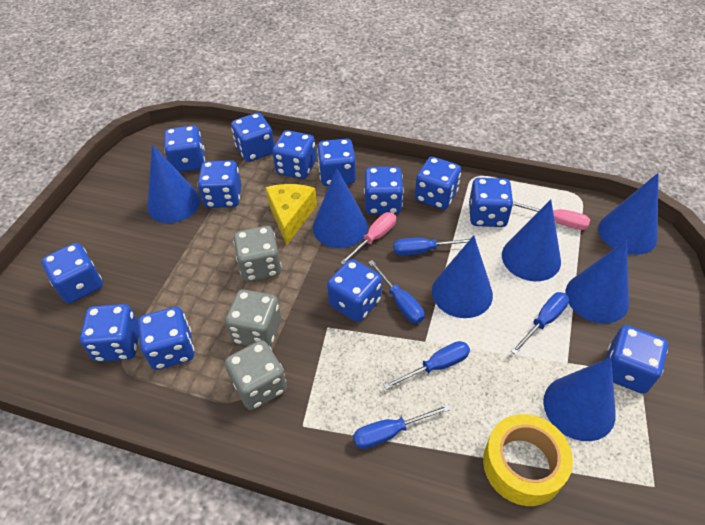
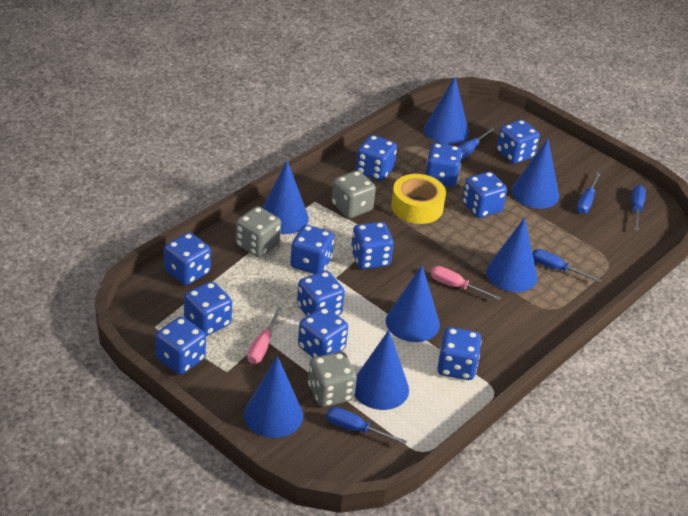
blue dice: 13 -> 12
yellow cheese: 1 -> 0

